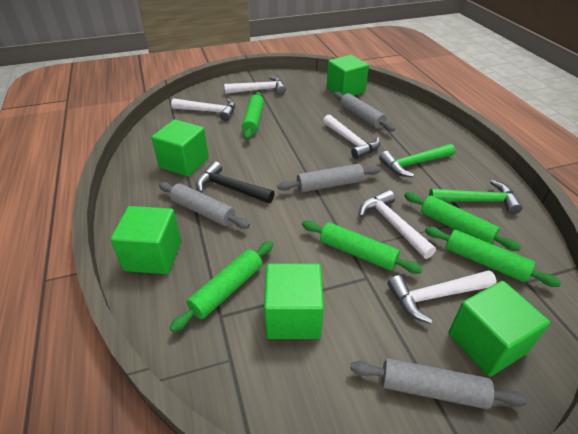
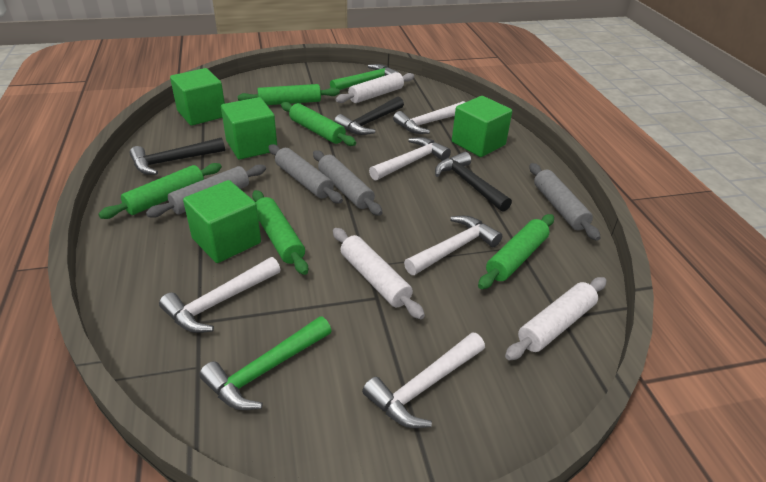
black hammer: 1 -> 3
green cube: 5 -> 4
white rolling pin: 0 -> 3

